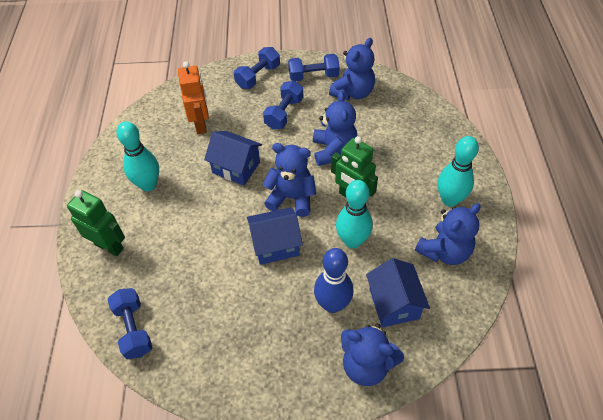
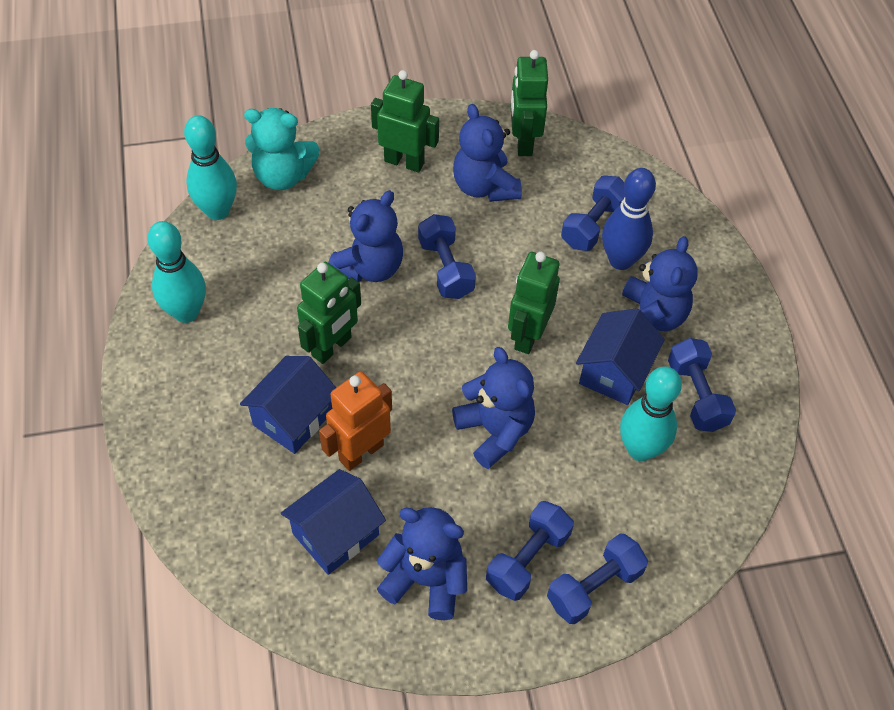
blue dumbbell: 4 -> 5
green robot: 2 -> 4
turquoise teddy bear: 0 -> 1

